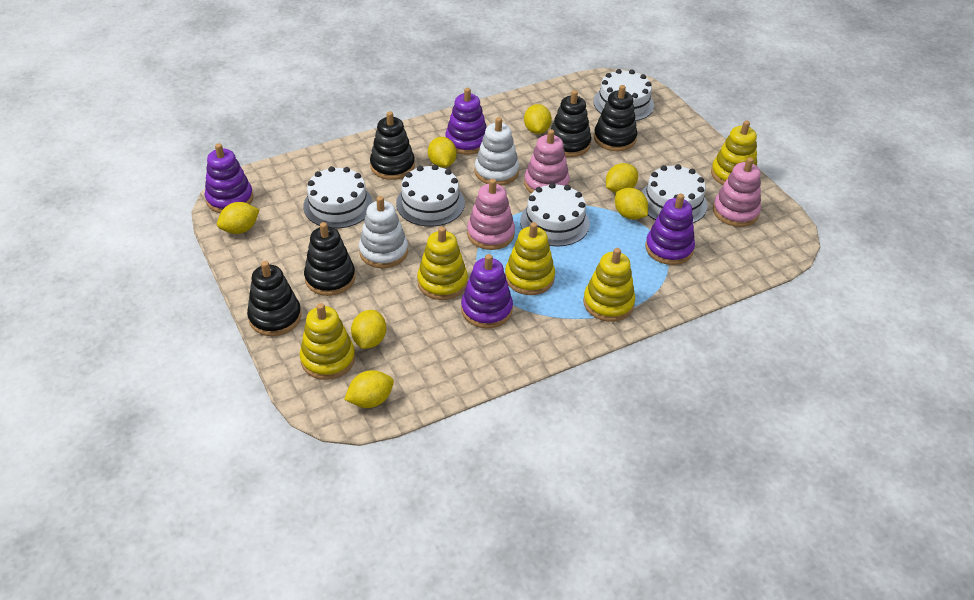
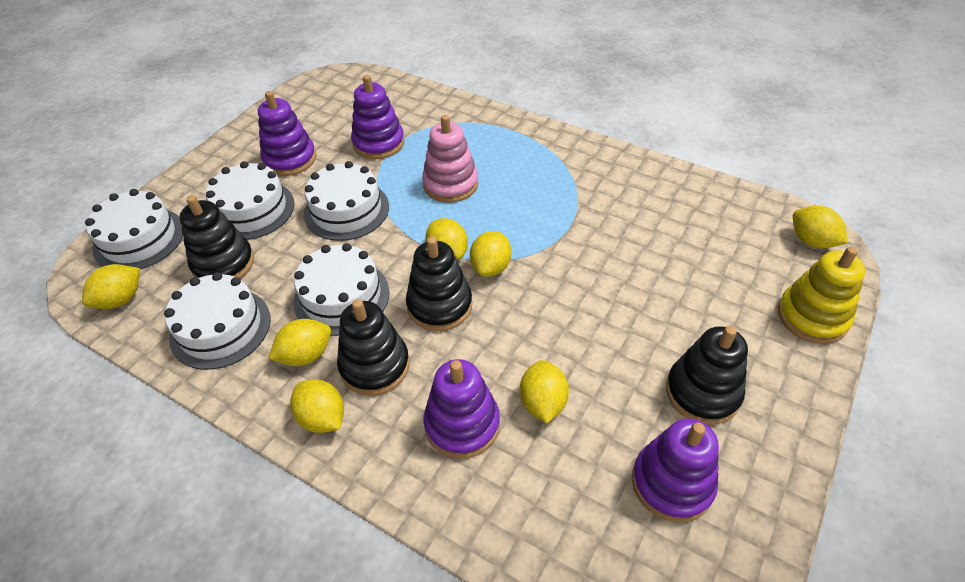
black stacking toy: 5 -> 4
pink stacking toy: 3 -> 1
white stacking toy: 2 -> 0
yellow stacking toy: 5 -> 1

